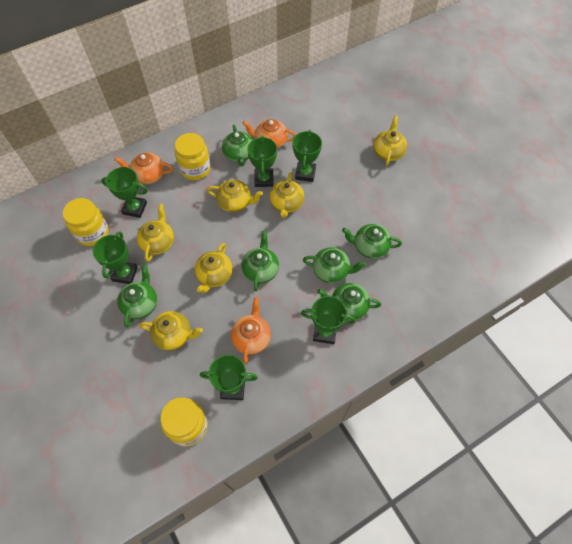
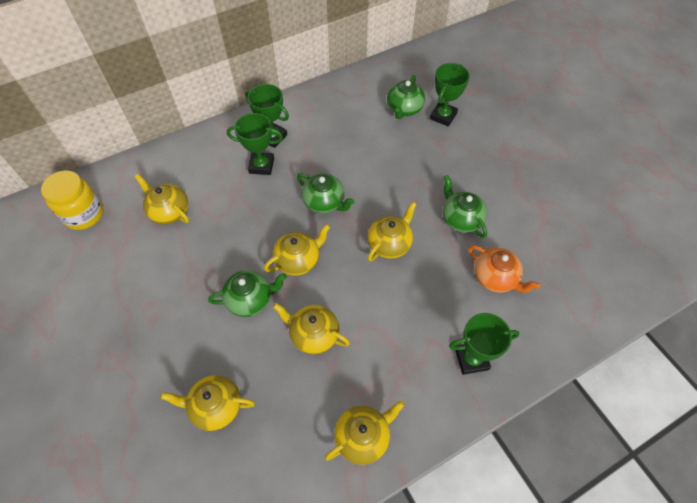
green teapot: 6 -> 4
green trophy: 6 -> 4
orange teapot: 3 -> 1
yellow jar: 3 -> 1

